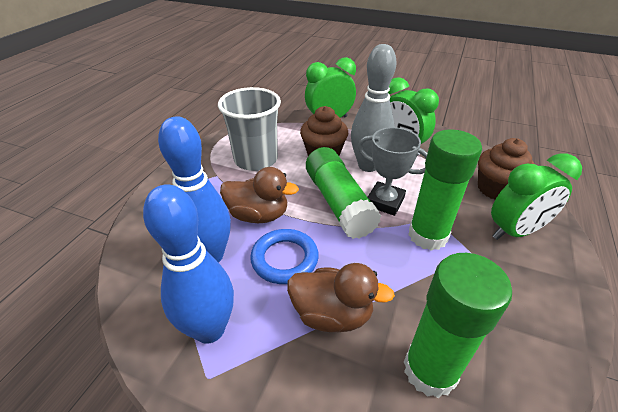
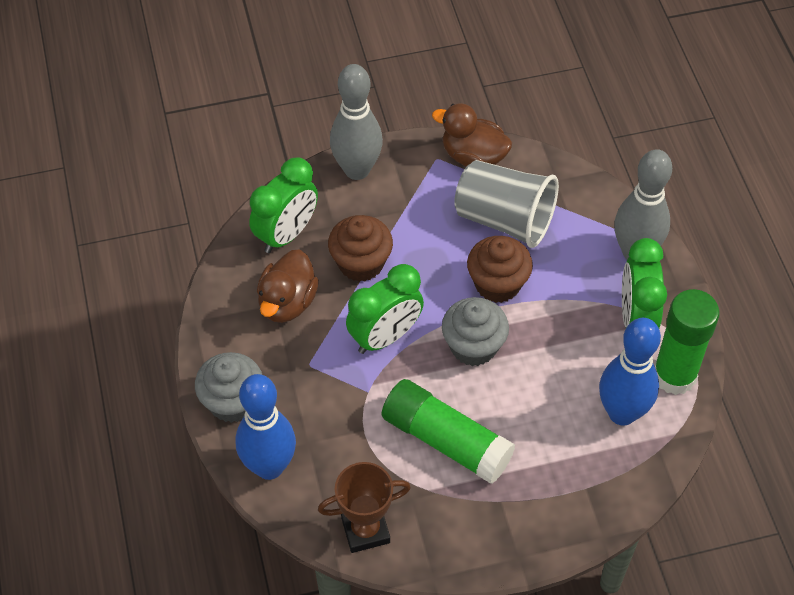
blue ring: 1 -> 0
brown trophy: 0 -> 1
green glue stick: 3 -> 2
grey bowling pin: 1 -> 2
grey cupcake: 0 -> 2
grey trophy: 1 -> 0

